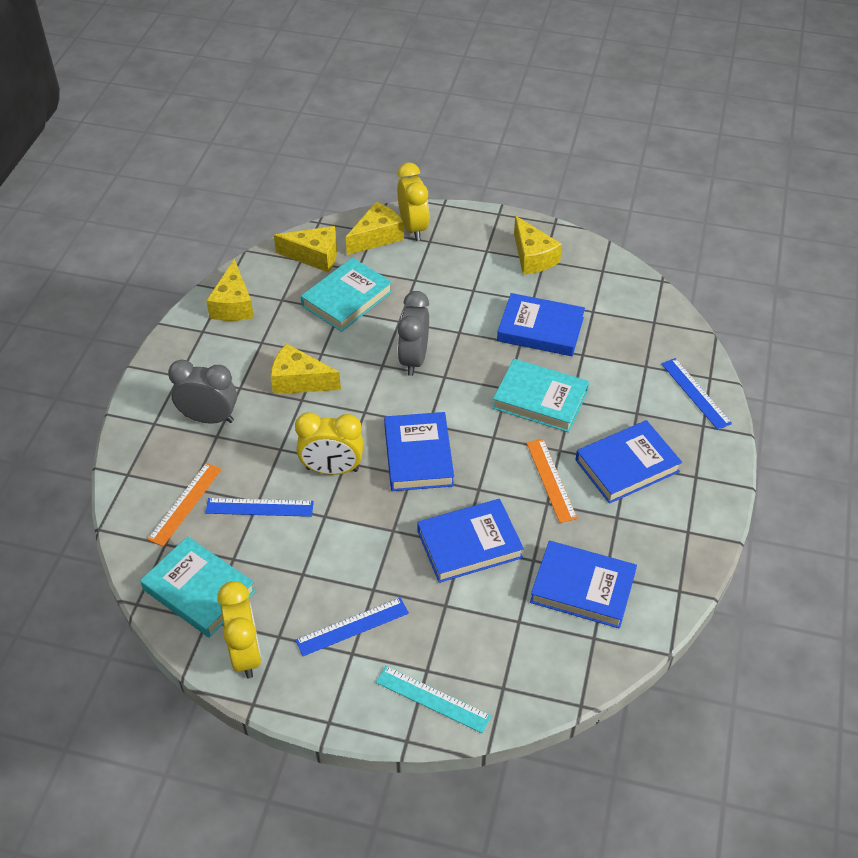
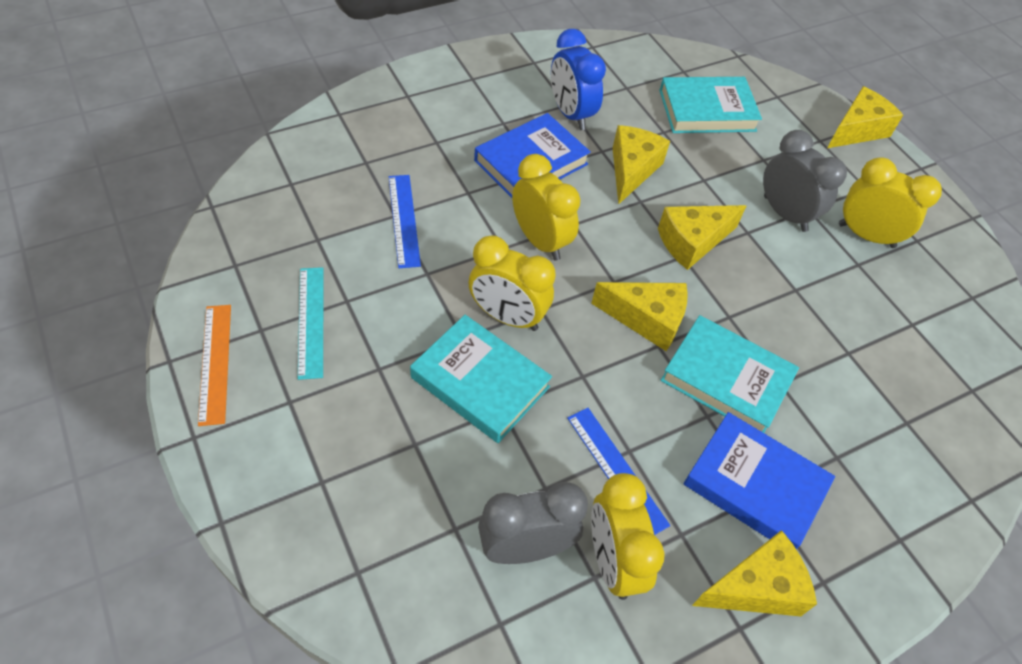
blue book: 5 -> 2
blue clock: 0 -> 1
blue ruler: 3 -> 2
orange ruler: 2 -> 1
yellow clock: 3 -> 4

